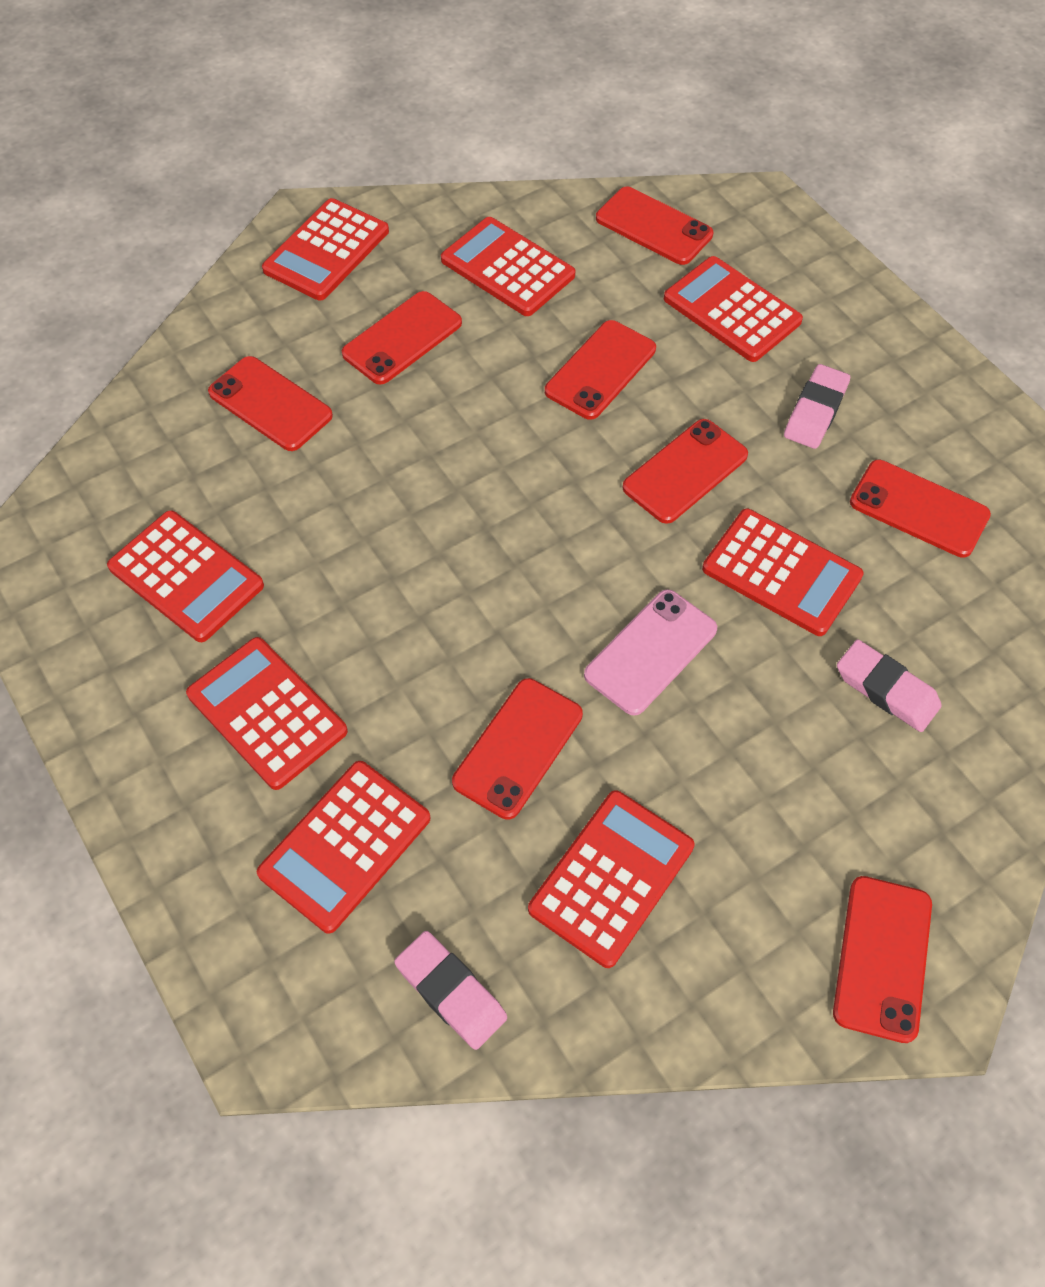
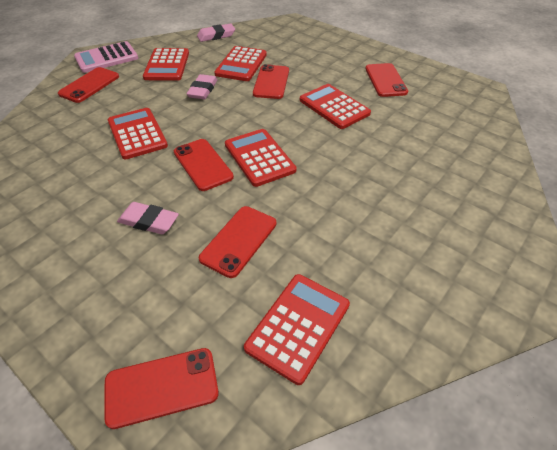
pink calculator: 0 -> 1
pink phone: 1 -> 0
red calculator: 8 -> 6
red phone: 8 -> 6

